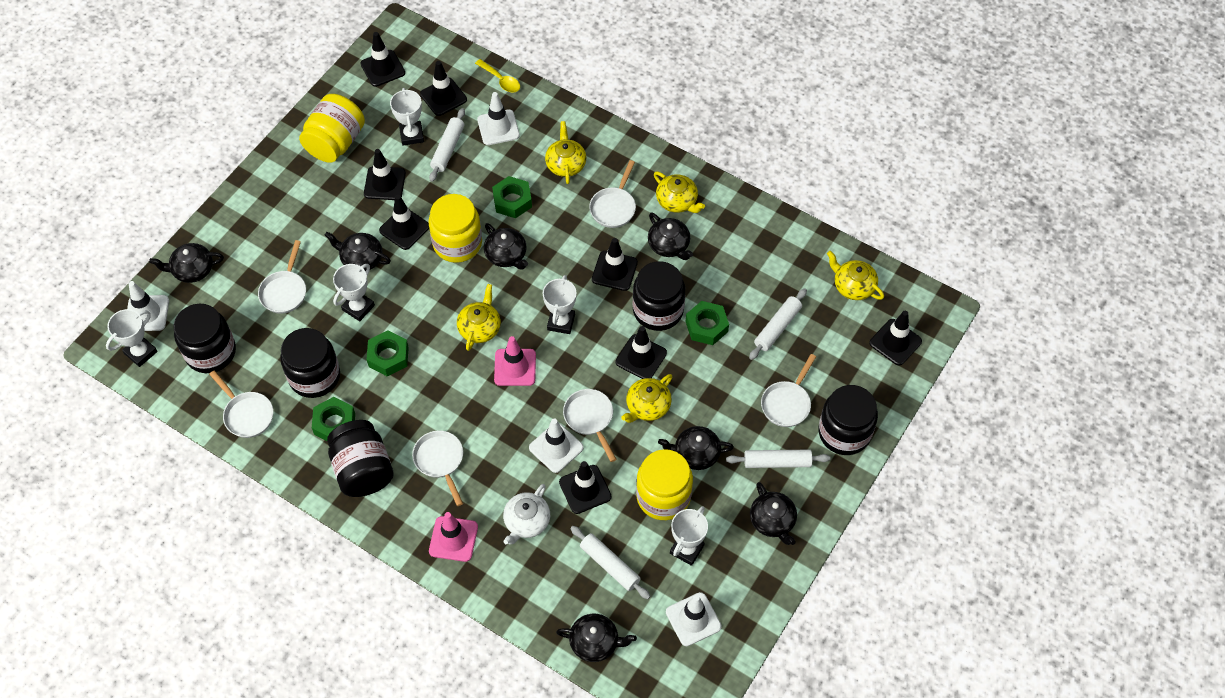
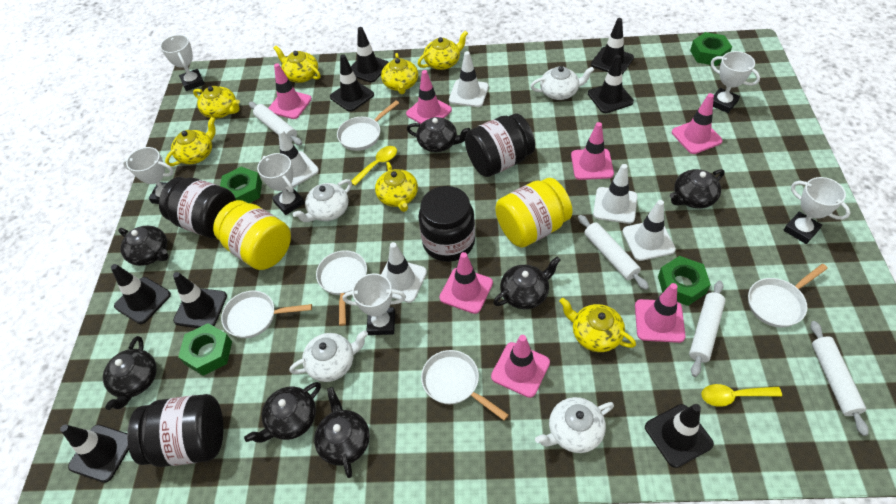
black jar: 5 -> 4
pink traffic cone: 2 -> 7
white pan: 6 -> 5
white teapot: 1 -> 4
white traffic cone: 4 -> 5
white trophy: 5 -> 6
yellow jar: 3 -> 2
yellow spoon: 1 -> 2
yellow teapot: 5 -> 7

